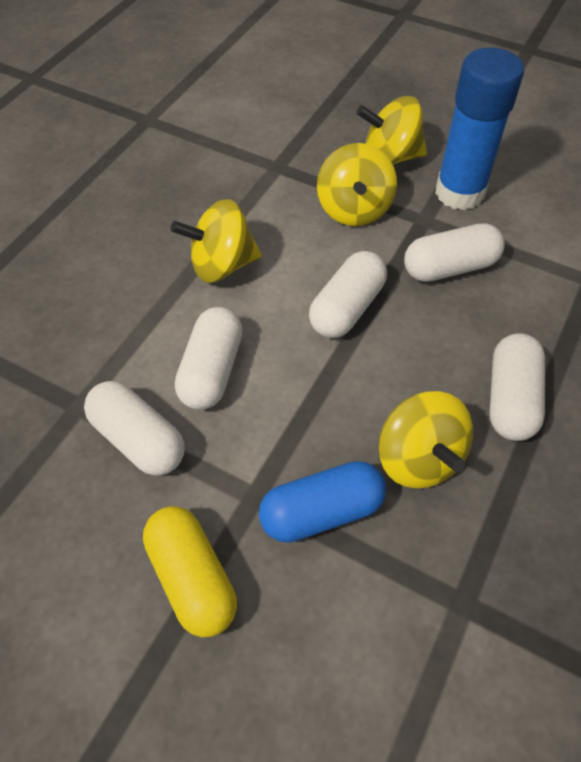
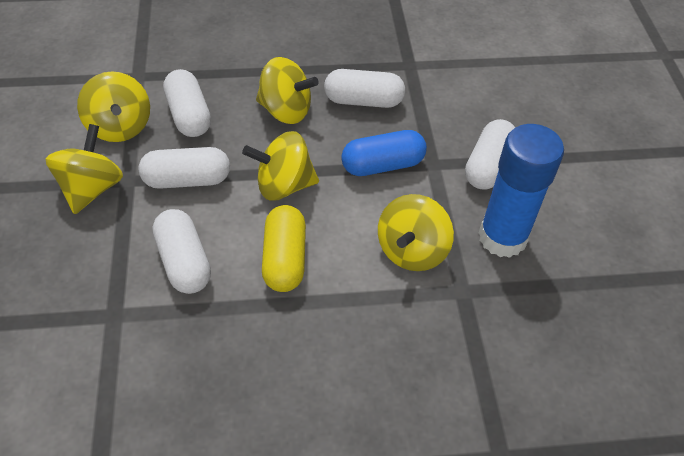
yellow spinning top: 4 -> 5

